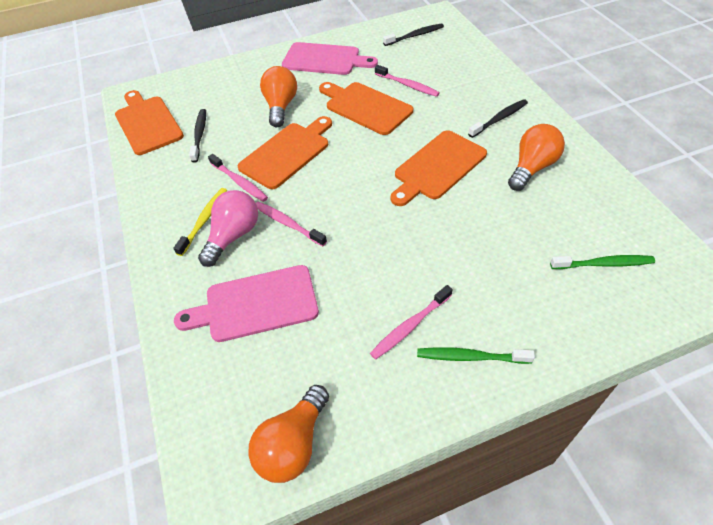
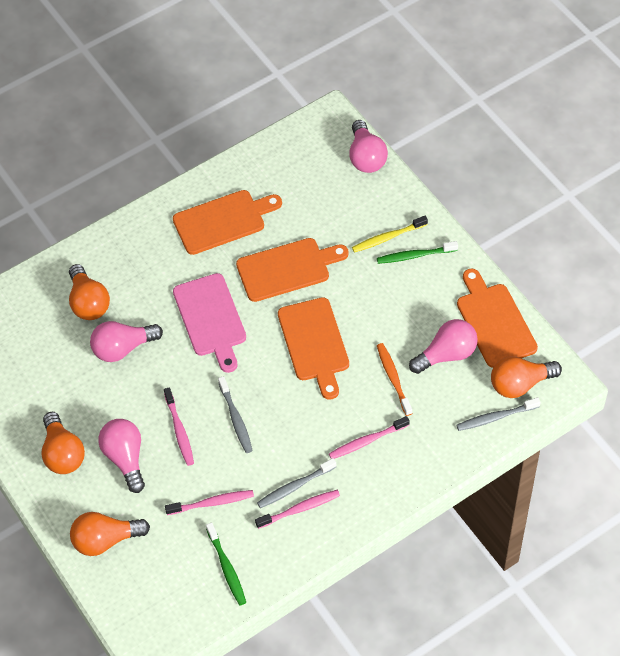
black toothbrush: 3 -> 0
grey toothbrush: 0 -> 3
orange light bulb: 3 -> 4
orange toothbrush: 0 -> 1
pink cutting board: 2 -> 1
pink light bulb: 1 -> 4

